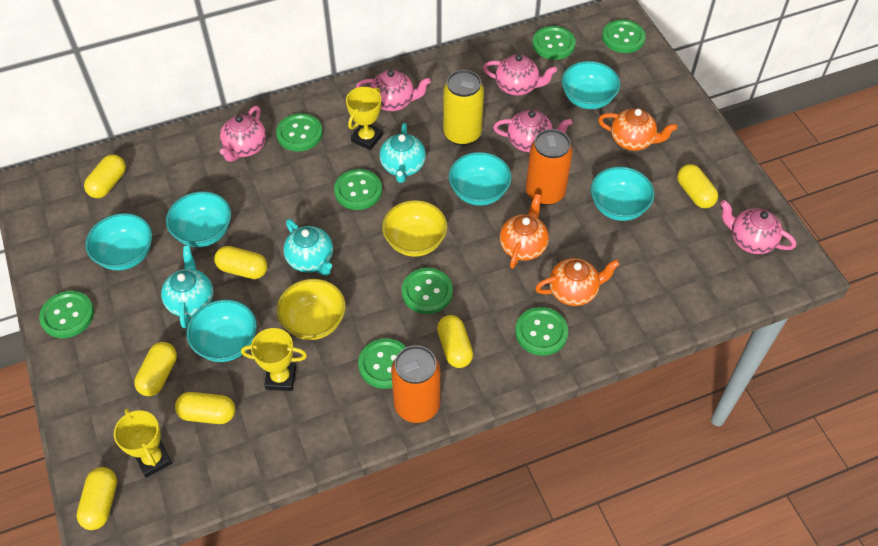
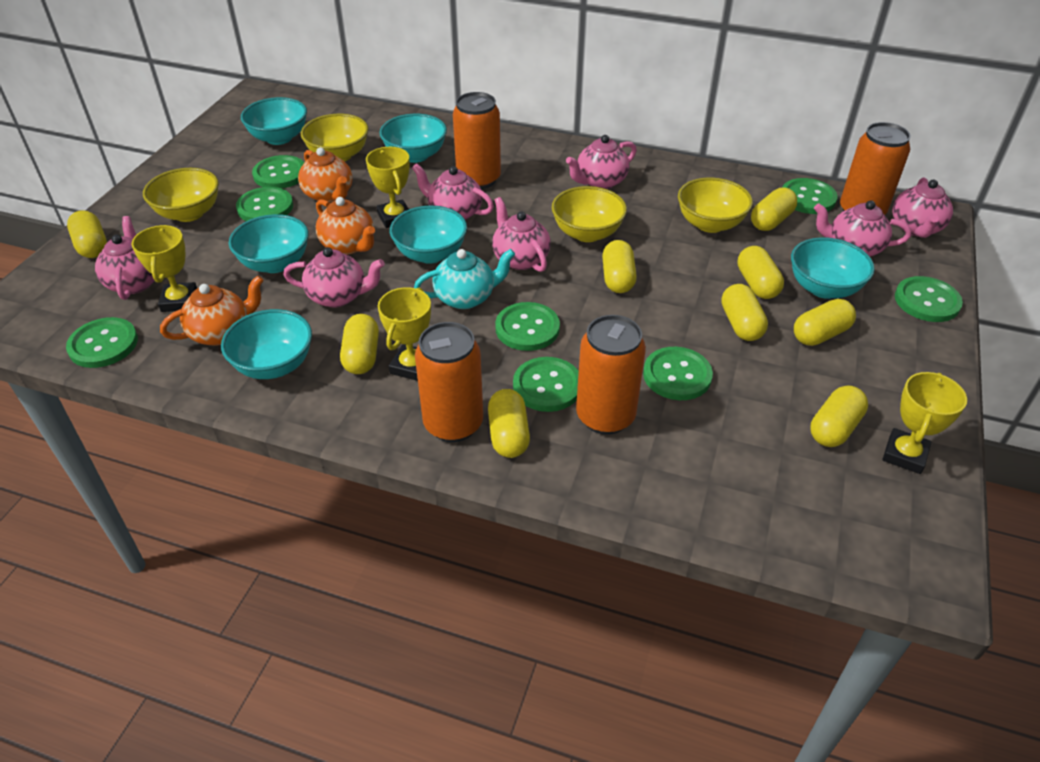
orange can: 2 -> 4
pink teapot: 5 -> 7
turquoise teapot: 3 -> 1
yellow bowl: 2 -> 4
yellow can: 1 -> 0
yellow capsule: 7 -> 9
yellow trophy: 3 -> 4

